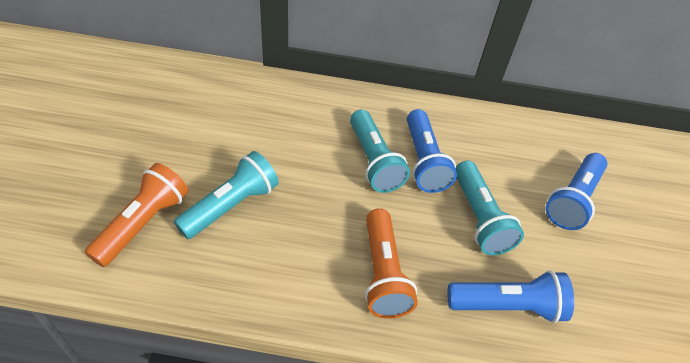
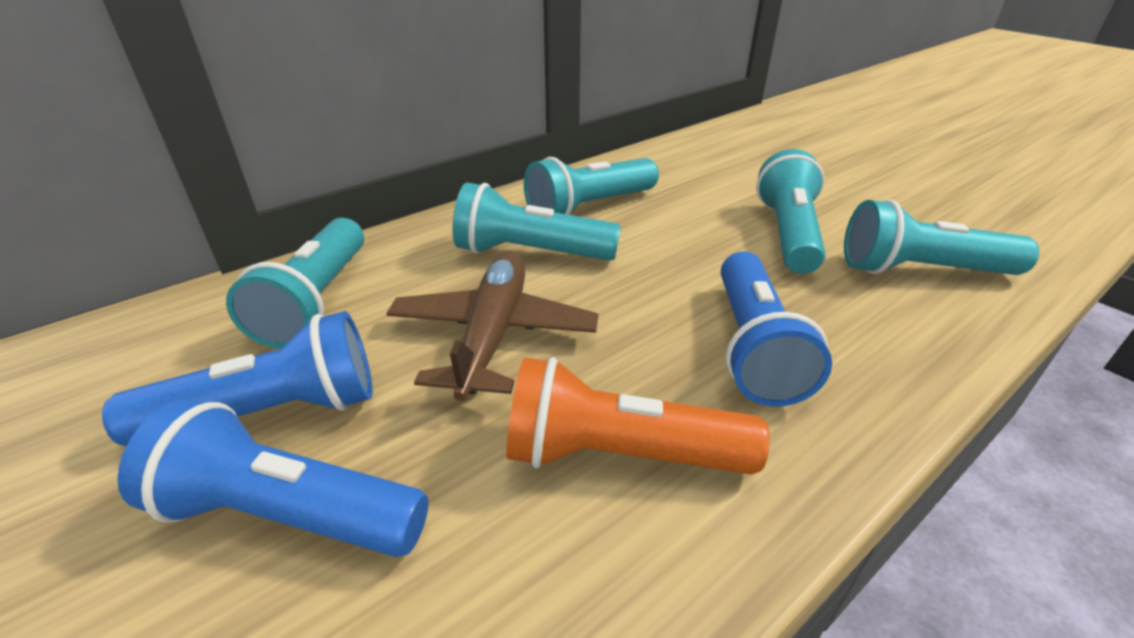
brown plane: 0 -> 1
orange flashlight: 2 -> 1
turquoise flashlight: 3 -> 5

